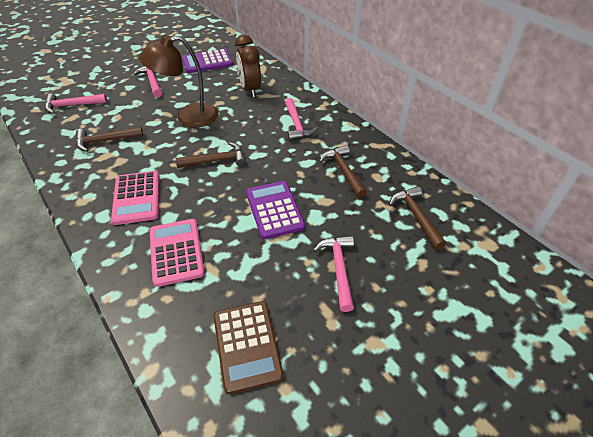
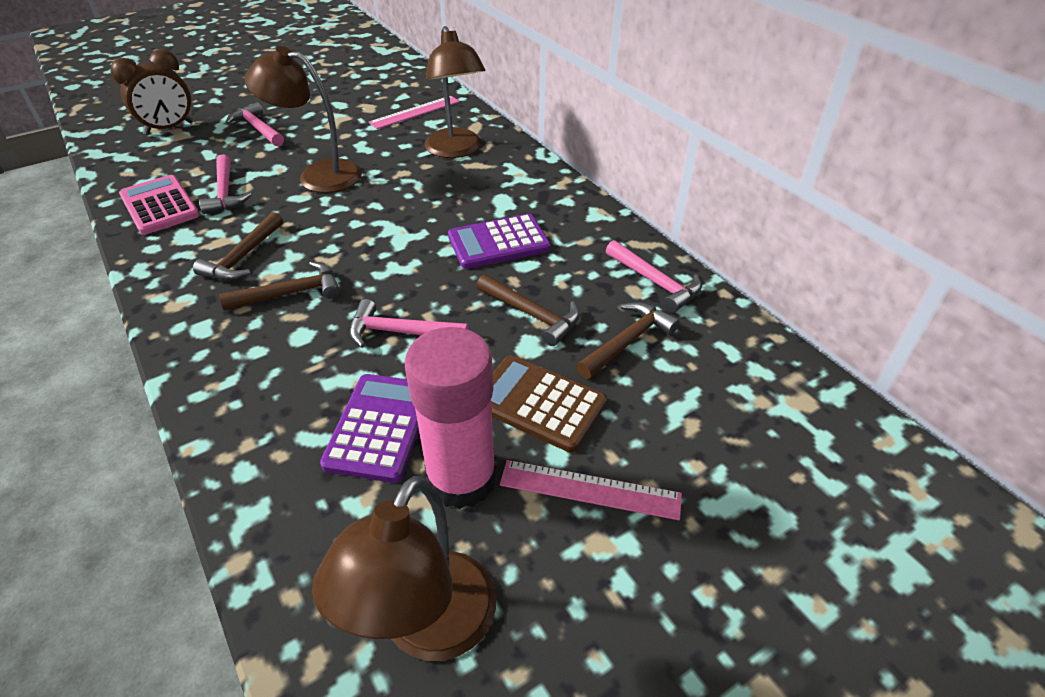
brown lamp: 1 -> 3
pink calculator: 2 -> 1
pink glue stick: 0 -> 1
pink ruler: 0 -> 2

